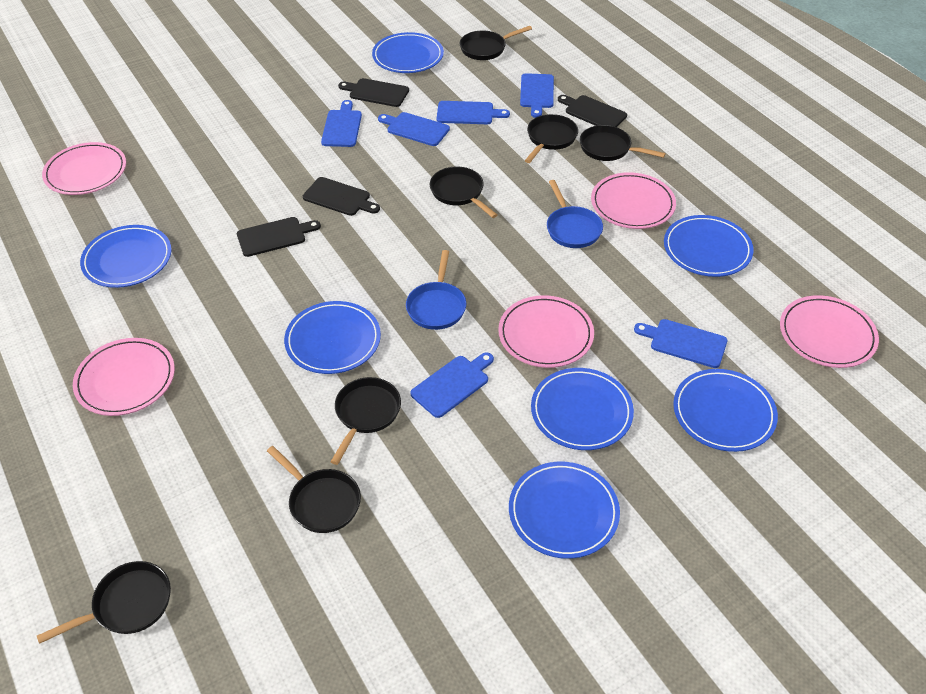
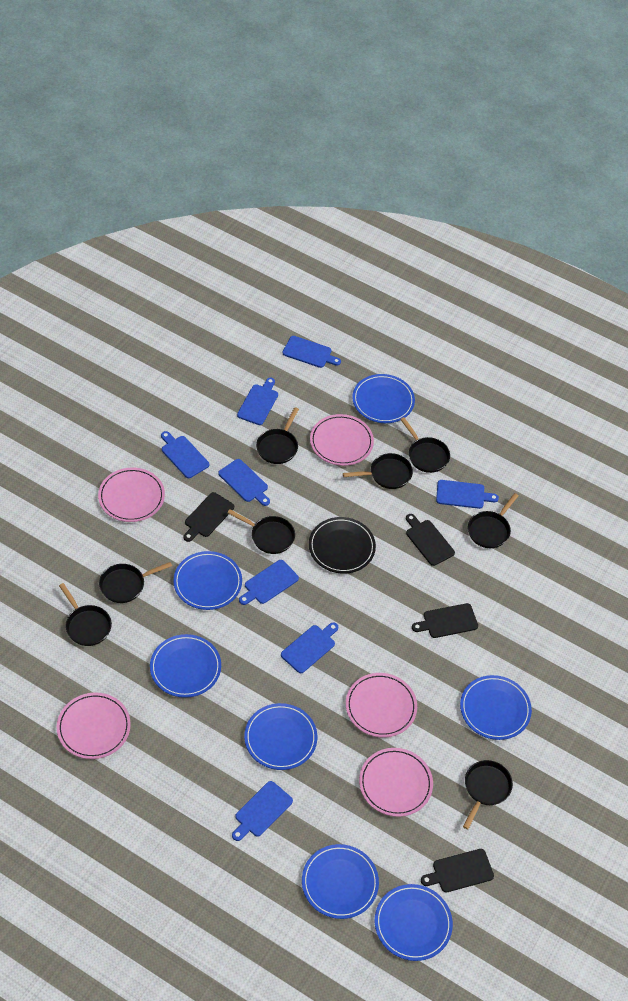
black pan: 7 -> 8
black plate: 0 -> 1
blue cutting board: 6 -> 8
blue pan: 2 -> 0

